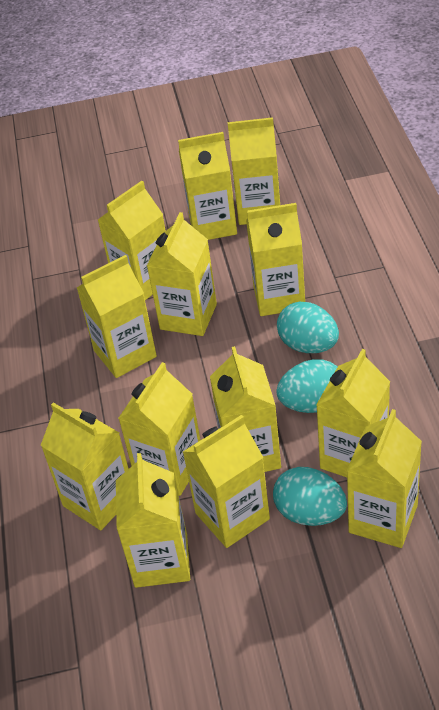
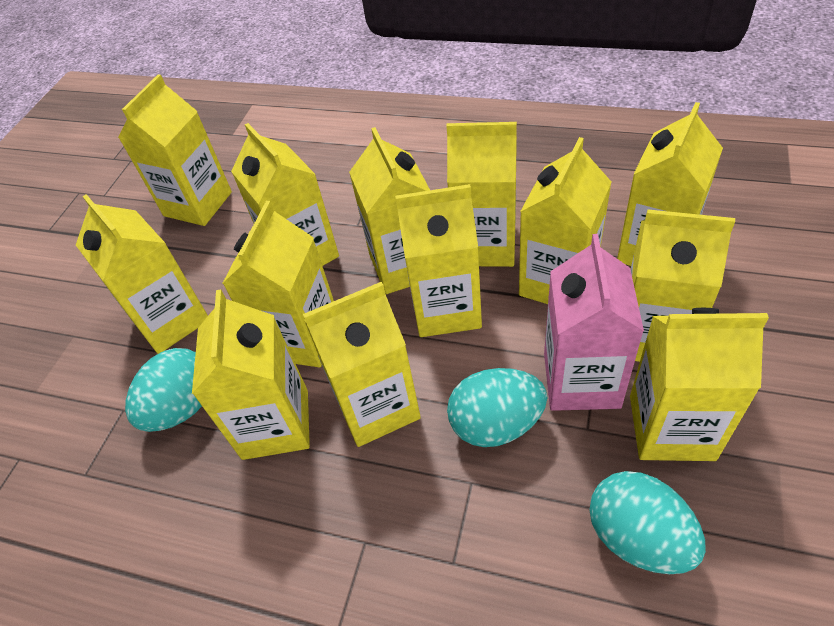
pink carton: 0 -> 1

